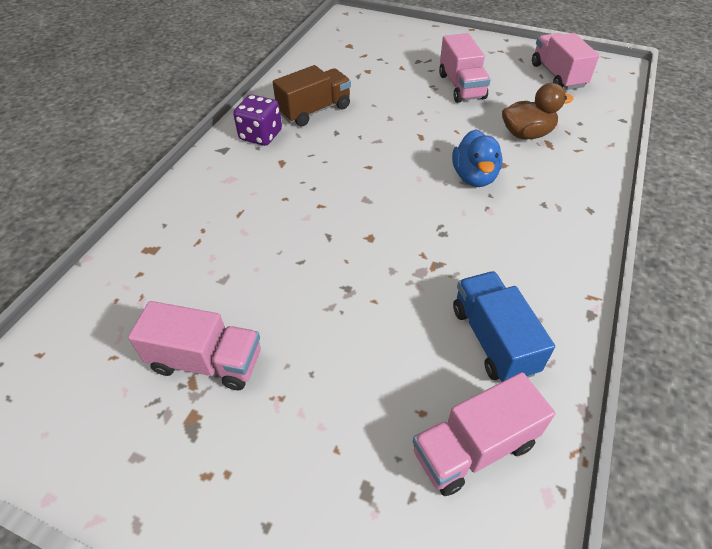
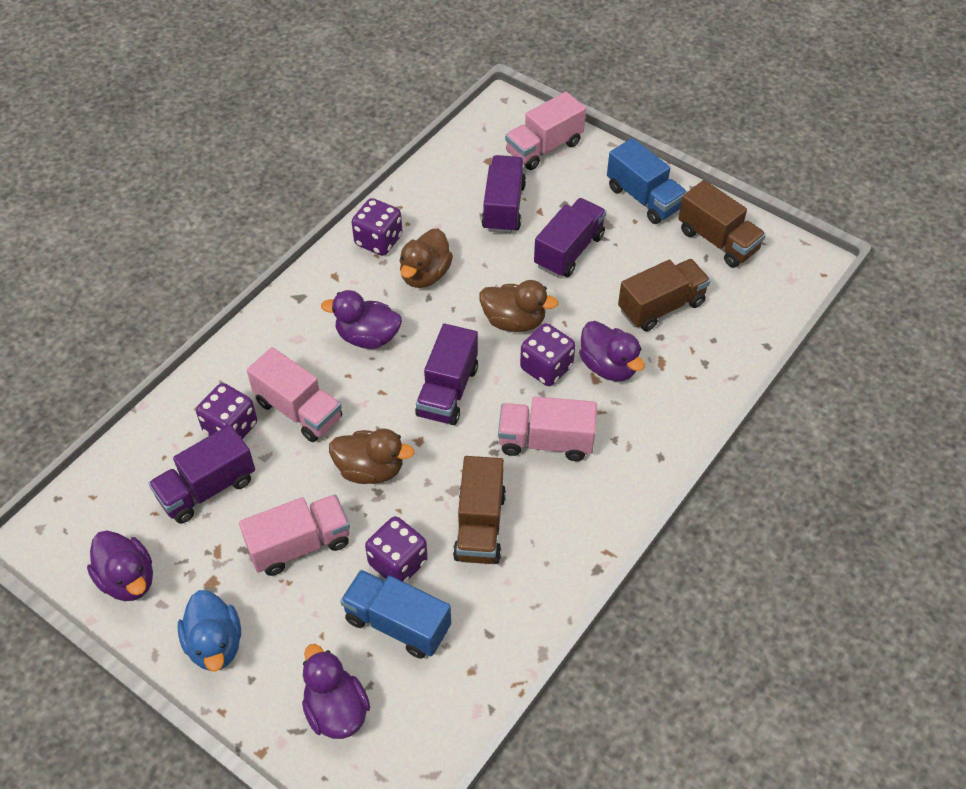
blue truck: 1 -> 2
brown duck: 1 -> 3
brown truck: 1 -> 3
purple dice: 1 -> 4
purple duck: 0 -> 4
purple truck: 0 -> 4

